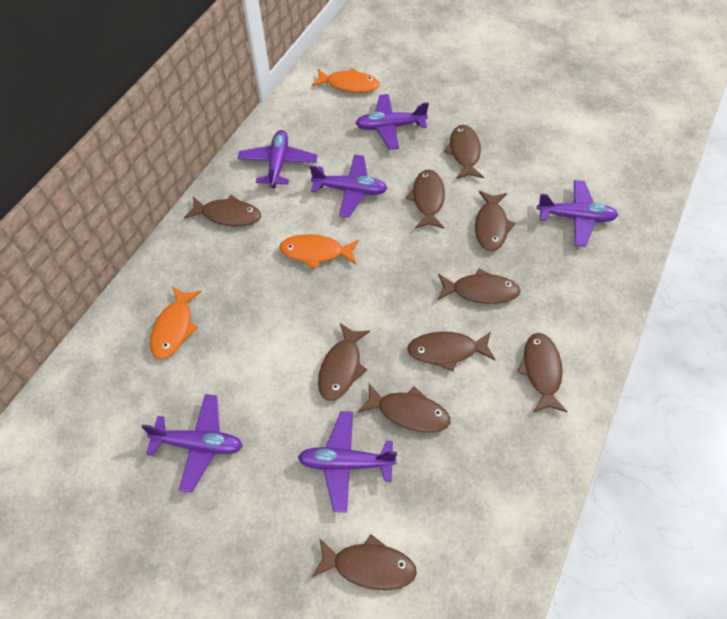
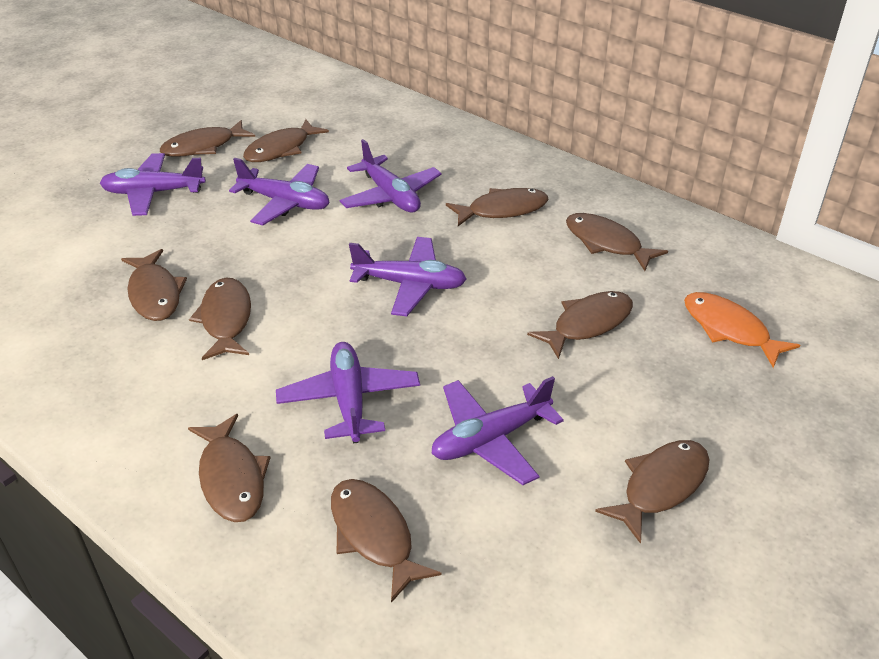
orange fish: 3 -> 1

